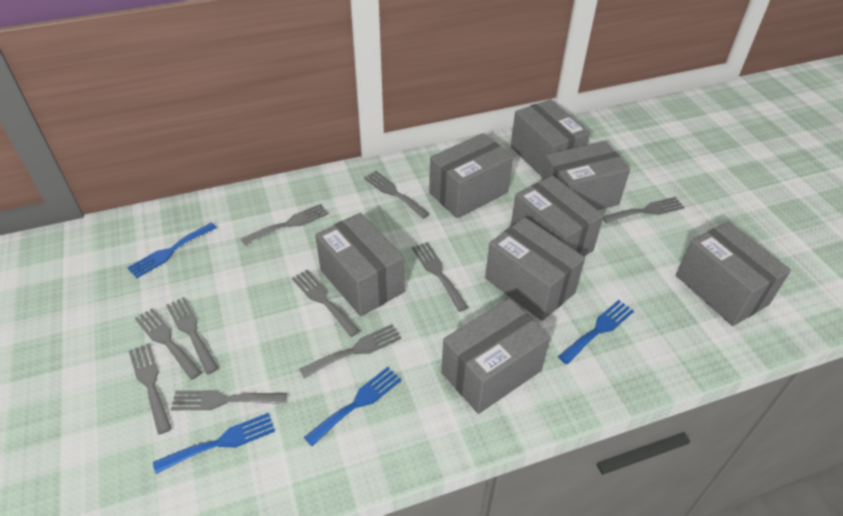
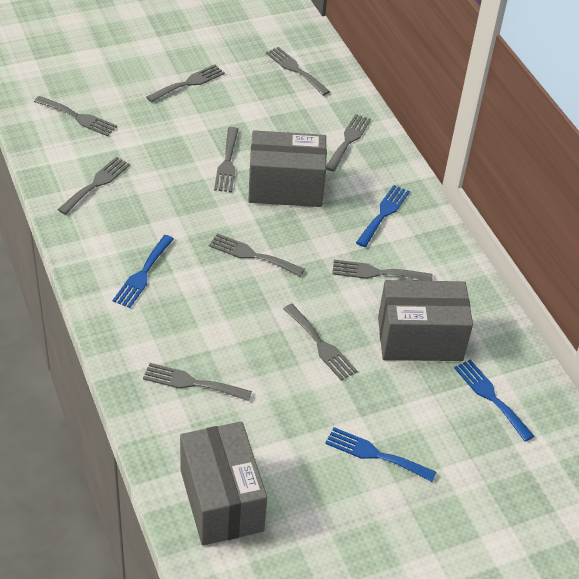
grey box: 8 -> 3

